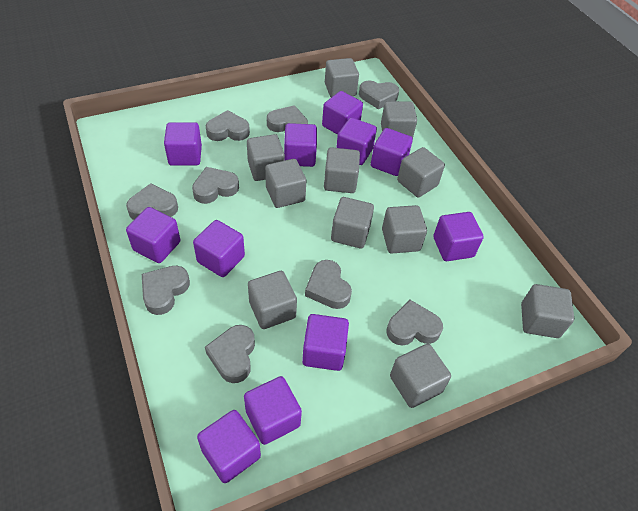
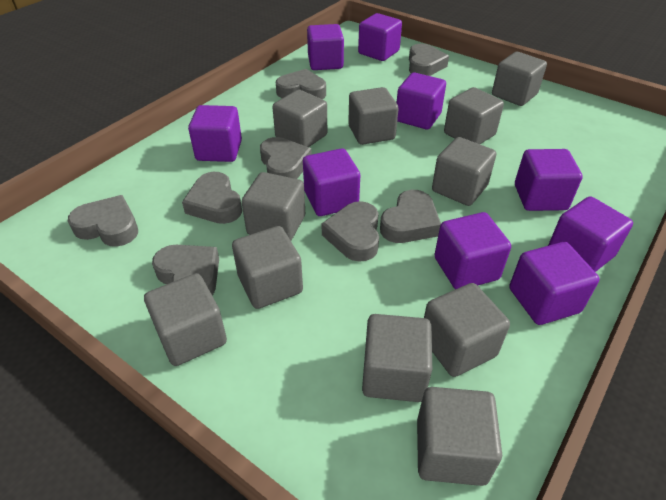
grey heart: 9 -> 8
purple cube: 11 -> 9

